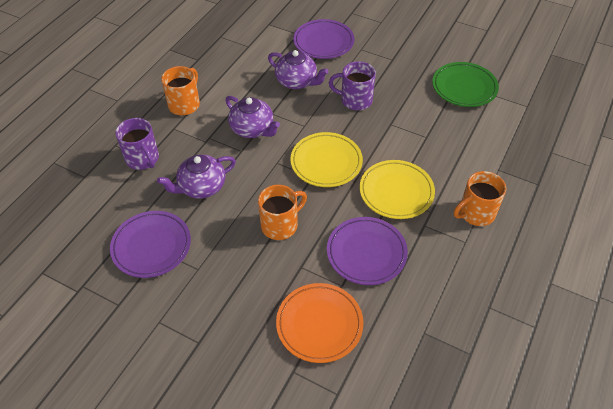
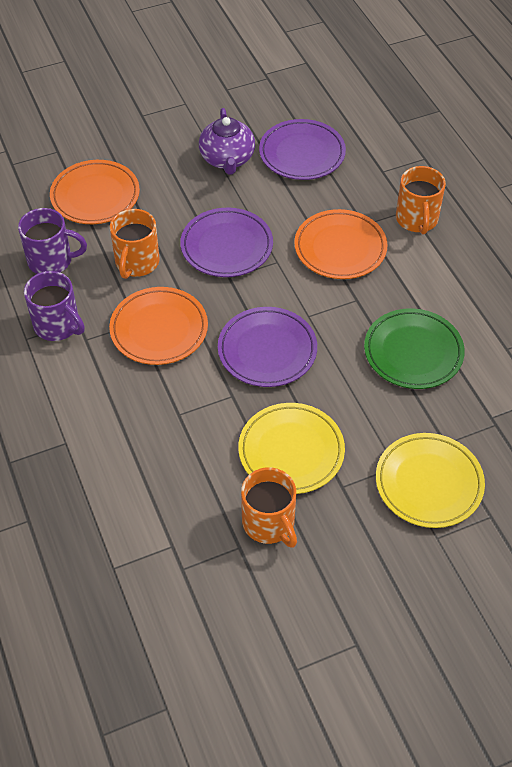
orange plate: 1 -> 3
purple teapot: 3 -> 1

